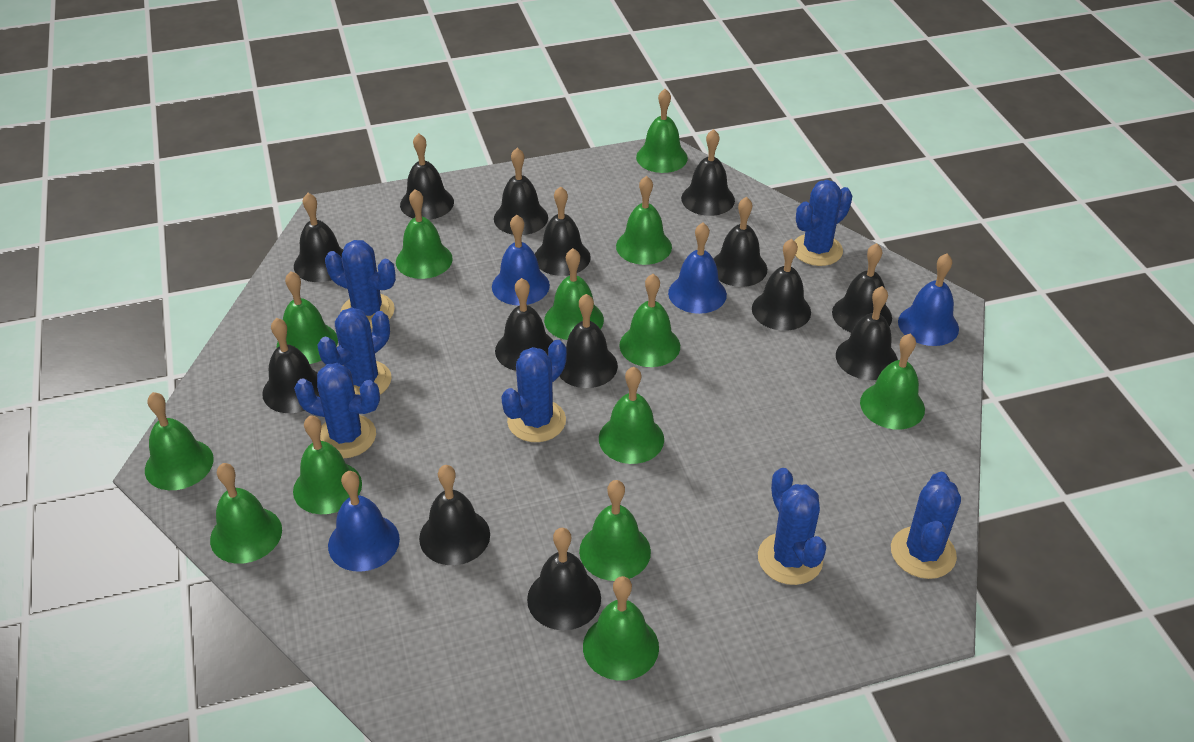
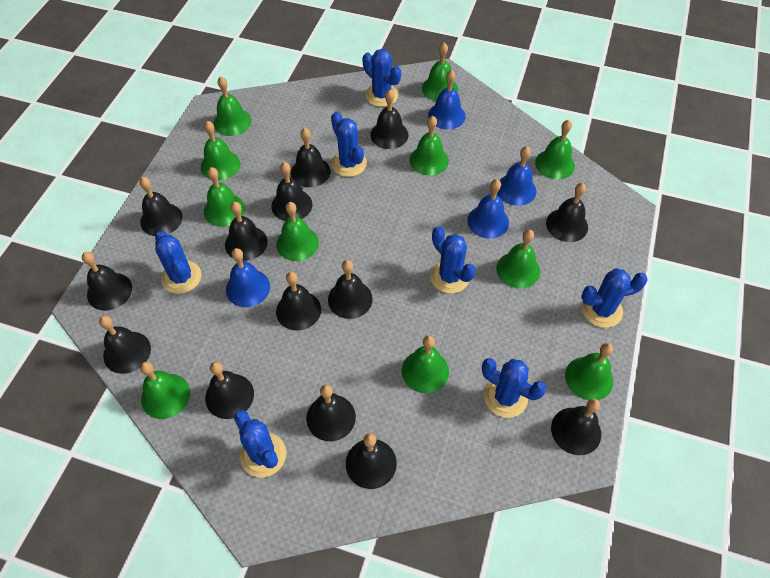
green bell: 13 -> 11

